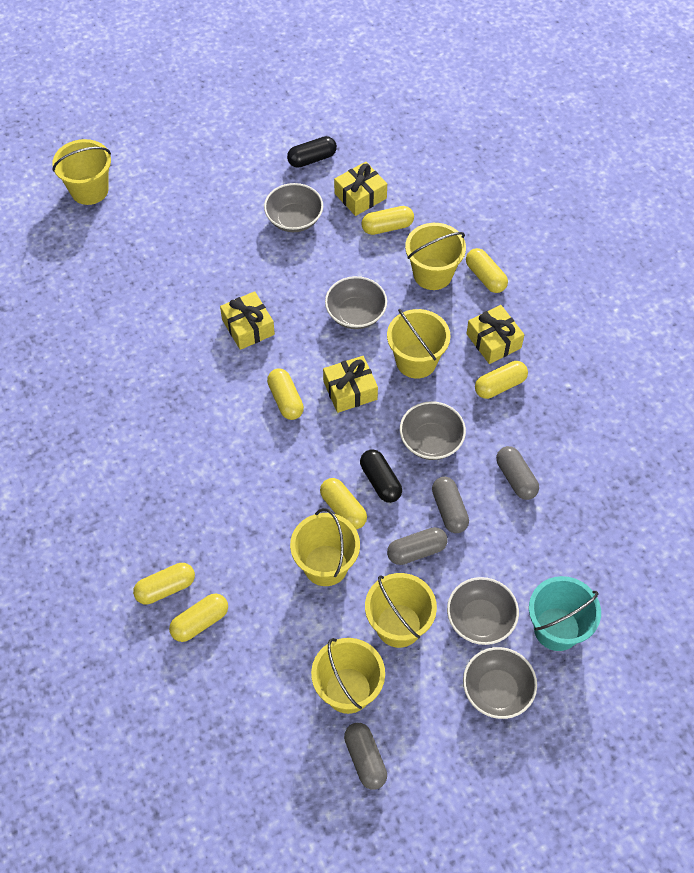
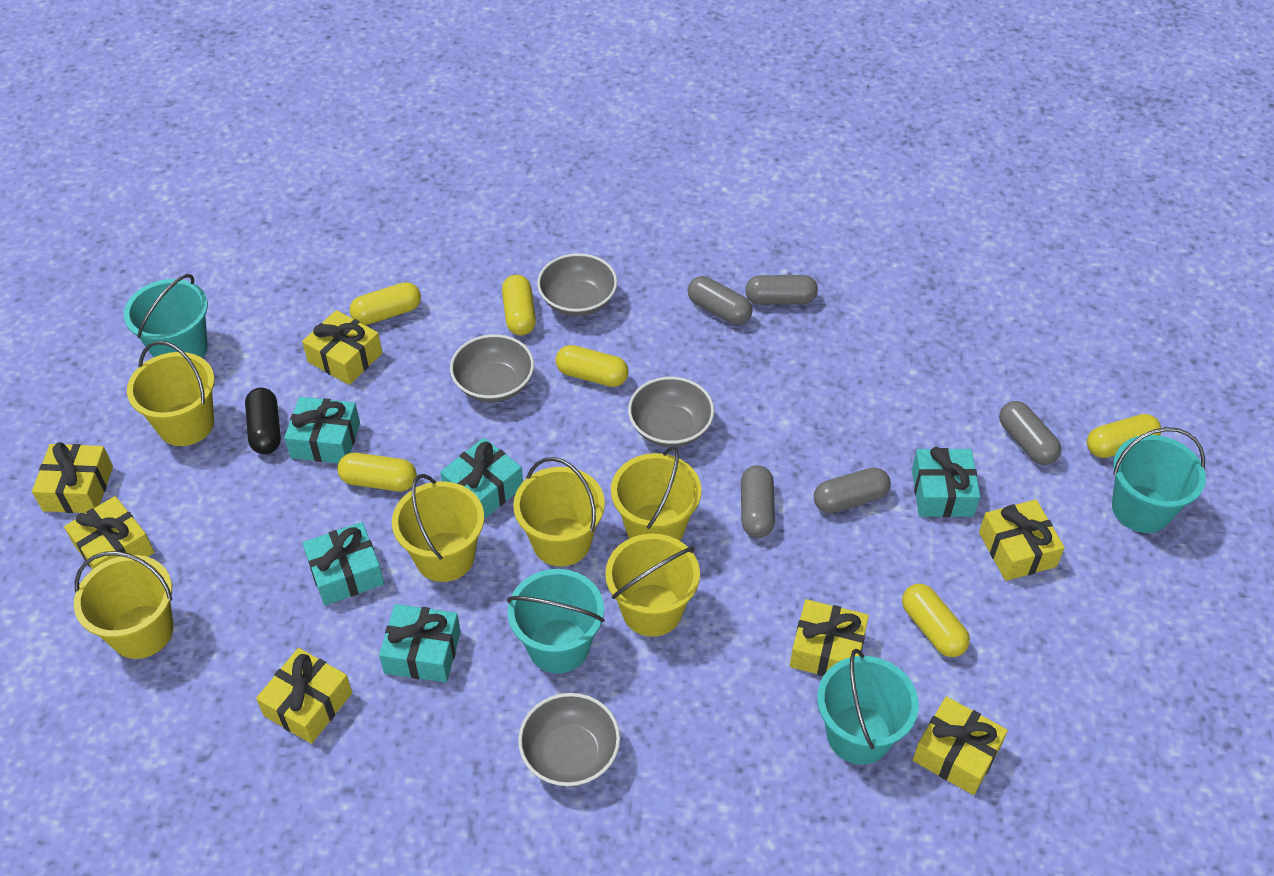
black capsule: 2 -> 1
grey bowl: 5 -> 4
grey capsule: 4 -> 5
turquoise bucket: 1 -> 4
turquoise gift: 0 -> 5
yellow capsule: 7 -> 6
yellow gift: 4 -> 7

